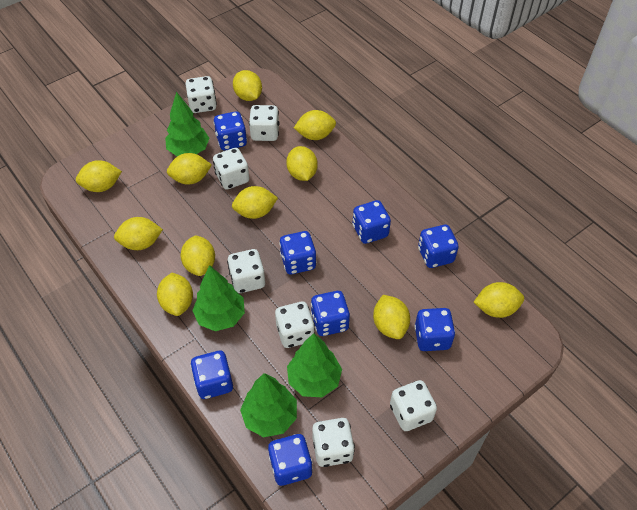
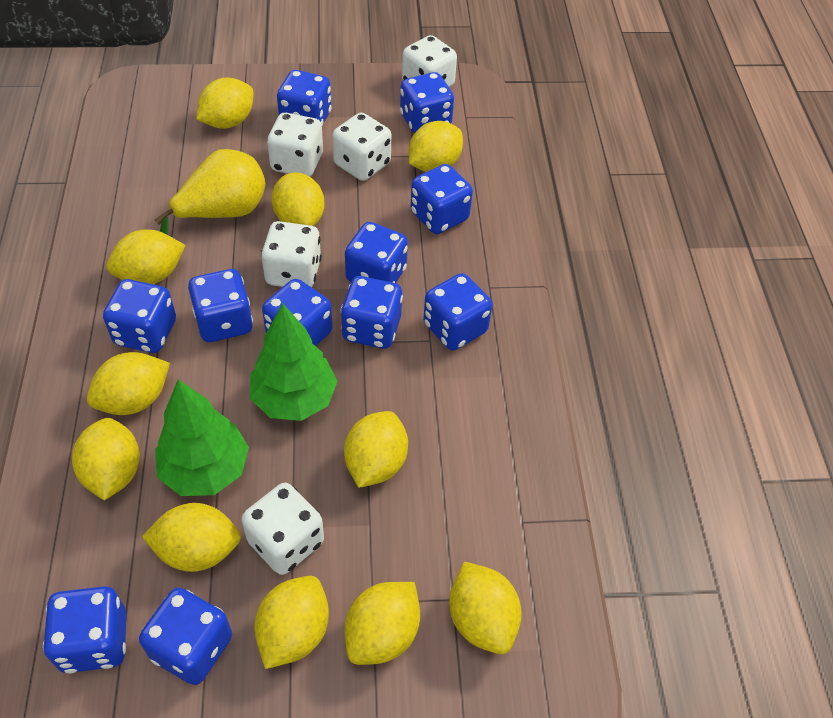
blue dice: 8 -> 11
green tree: 4 -> 2
white dice: 7 -> 5
yellow pear: 0 -> 1

